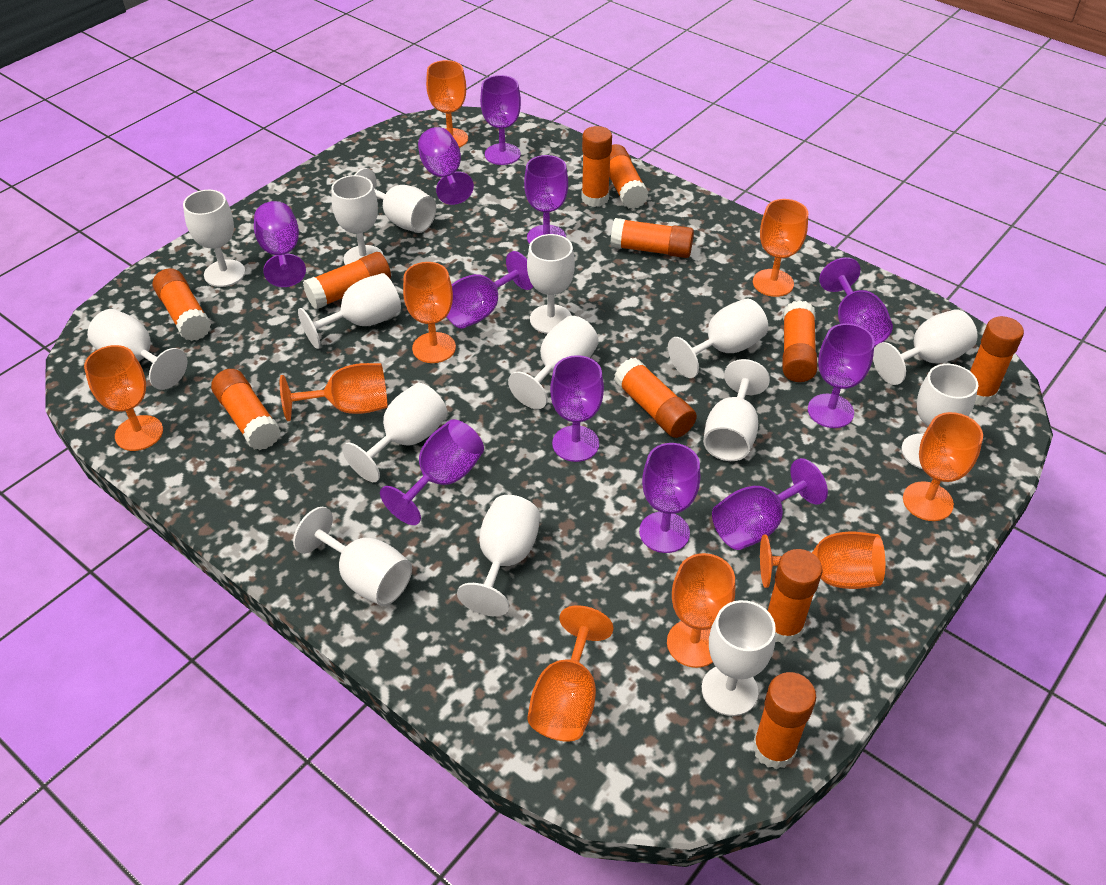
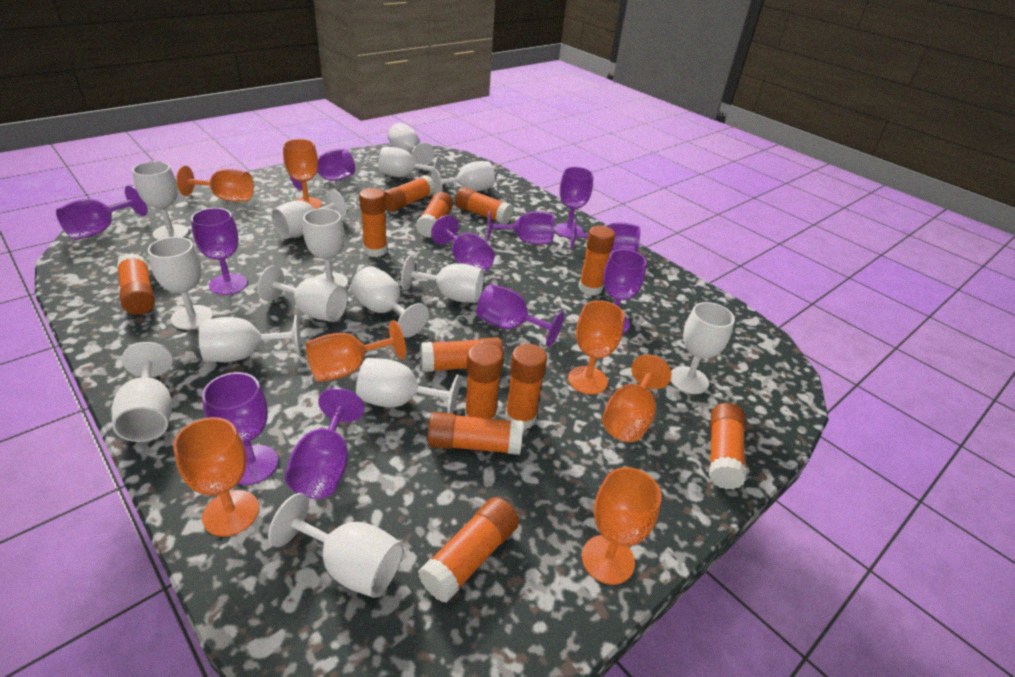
orange glue stick: 11 -> 12
orange goblet: 9 -> 7

